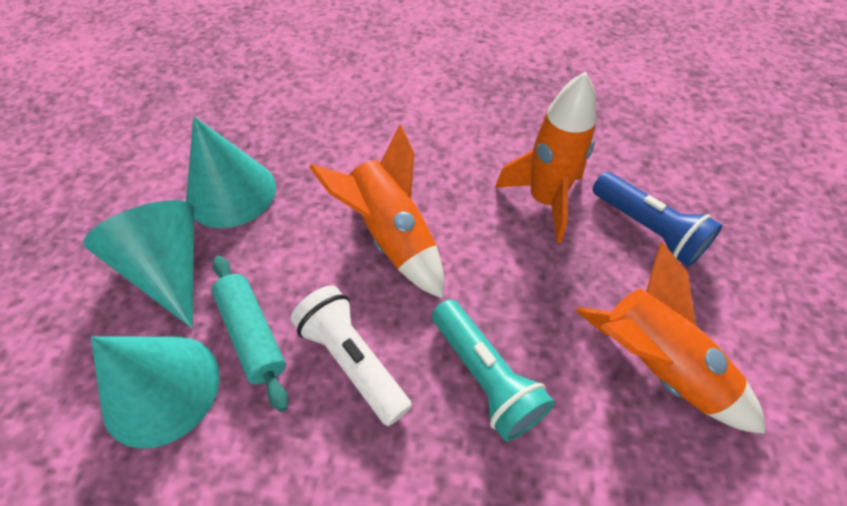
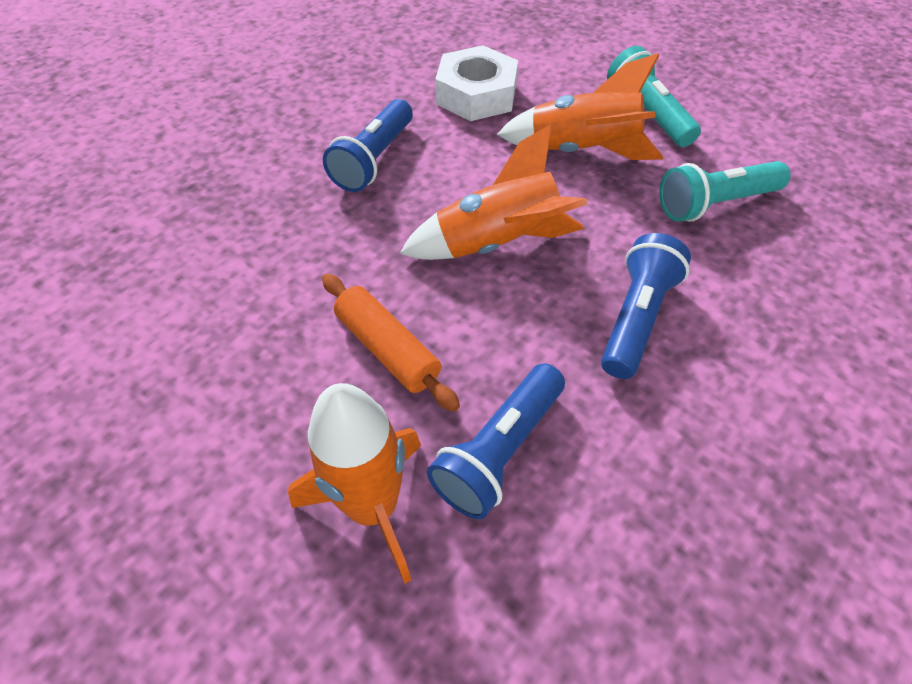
blue flashlight: 1 -> 3
orange rolling pin: 0 -> 1
turquoise cone: 3 -> 0
turquoise flashlight: 1 -> 2
turquoise rolling pin: 1 -> 0
white flashlight: 1 -> 0
white nut: 0 -> 1

